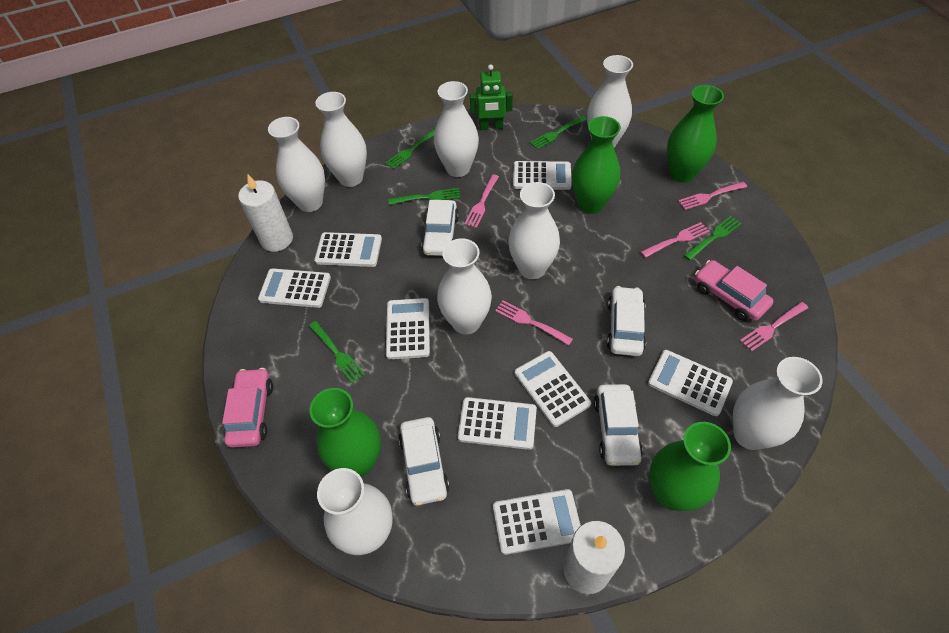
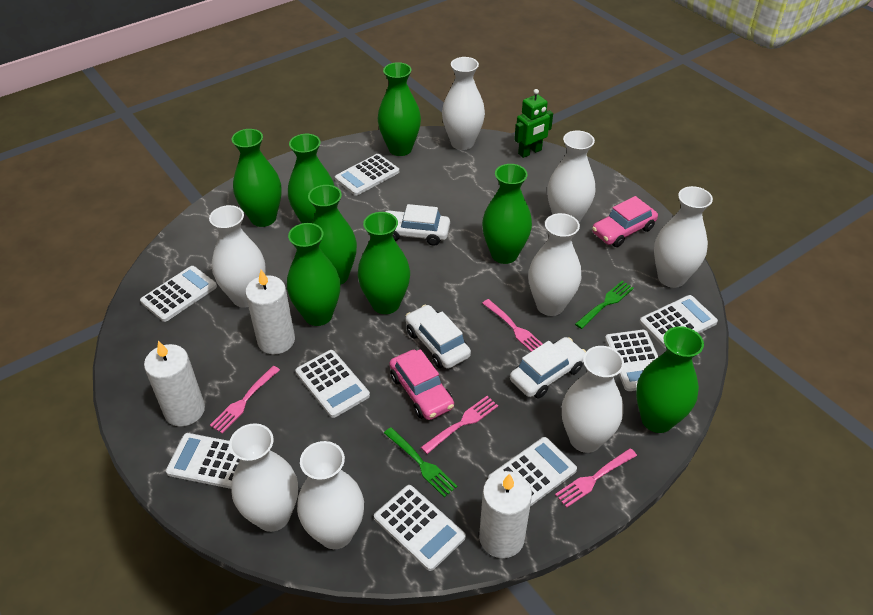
green fork: 5 -> 2
green vase: 4 -> 8
pink fork: 5 -> 4
white candle: 2 -> 3
white car: 4 -> 3

